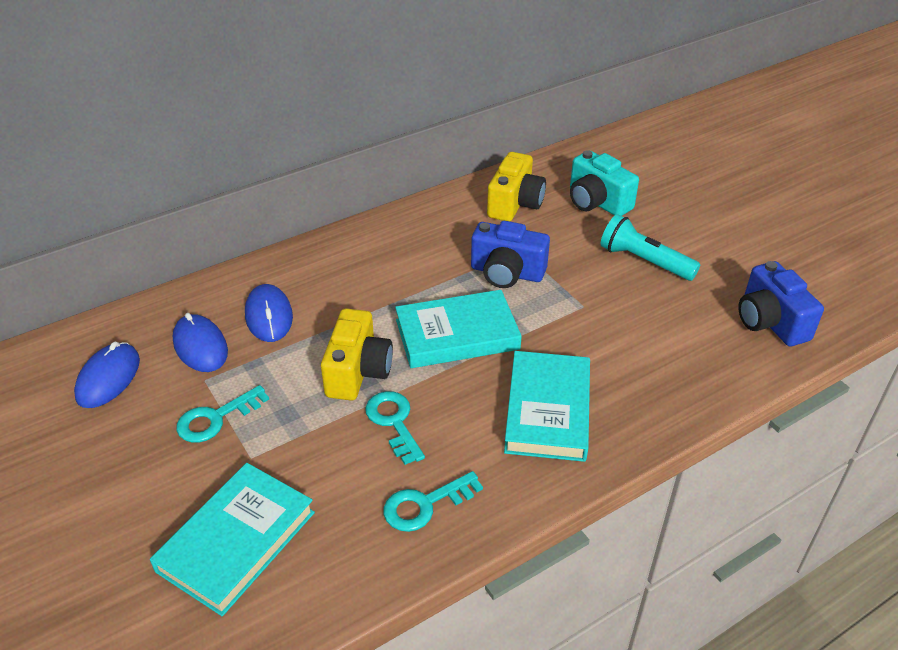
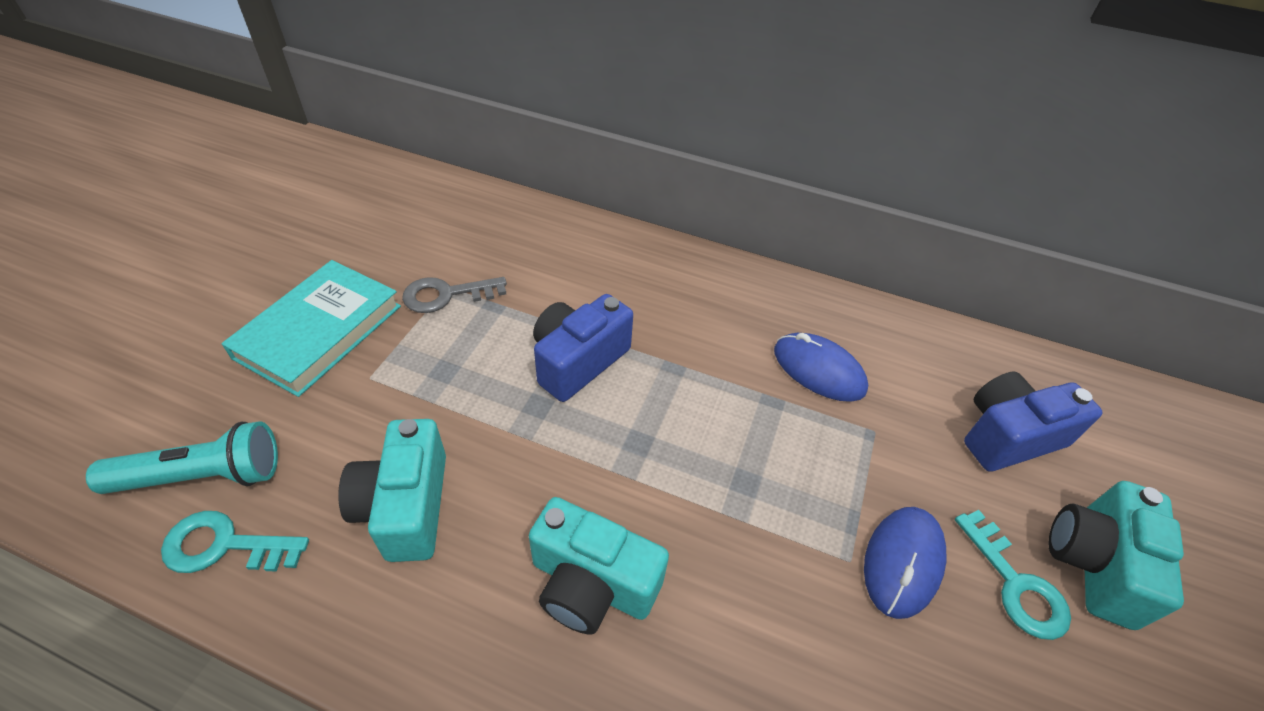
blue mouse: 3 -> 2
grey key: 0 -> 1
turquoise book: 3 -> 1
turquoise camera: 1 -> 3
turquoise key: 3 -> 2
yellow camera: 2 -> 0

